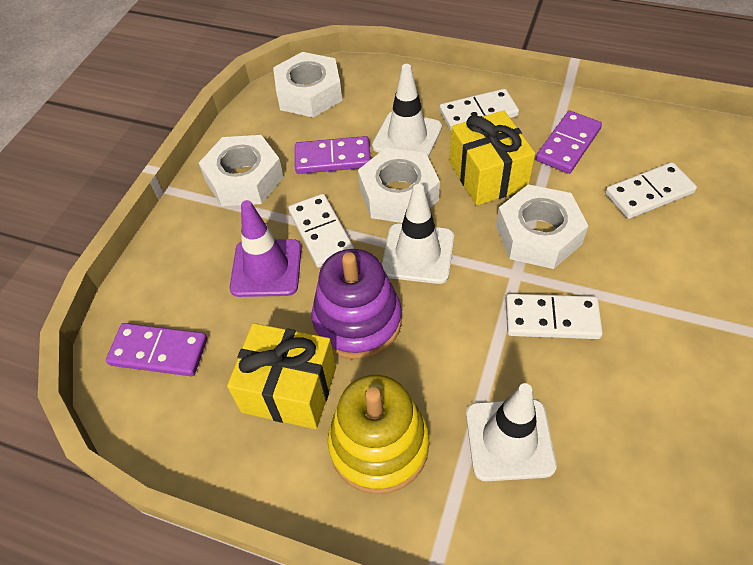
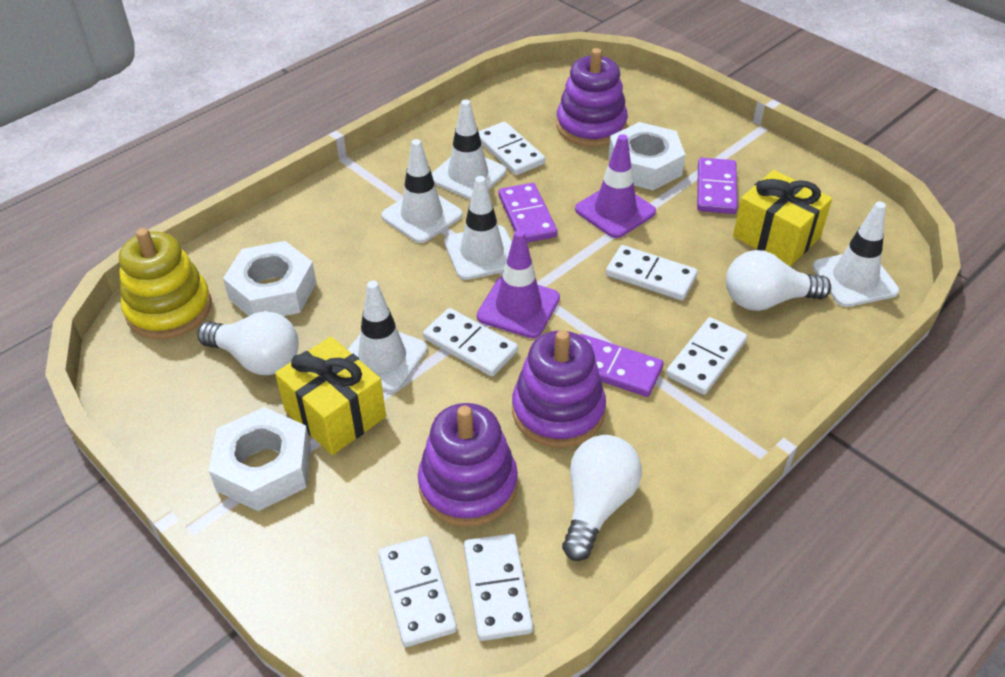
purple stacking toy: 1 -> 3
purple traffic cone: 1 -> 2
white domino: 4 -> 6
white light bulb: 0 -> 3
white nut: 4 -> 3
white traffic cone: 3 -> 5

